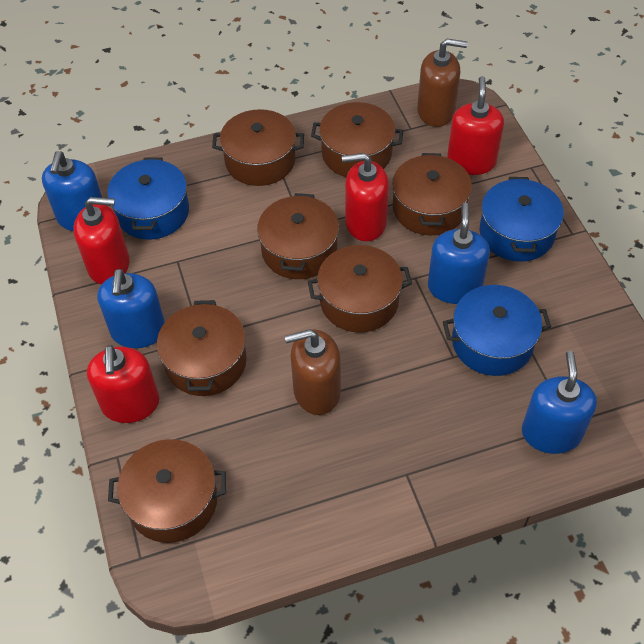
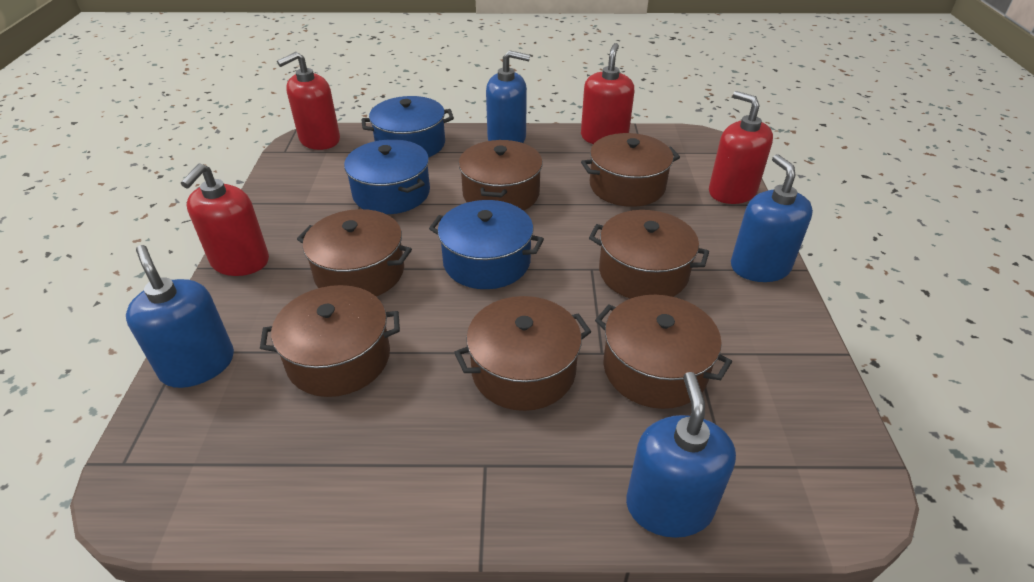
brown soap dispenser: 2 -> 0

